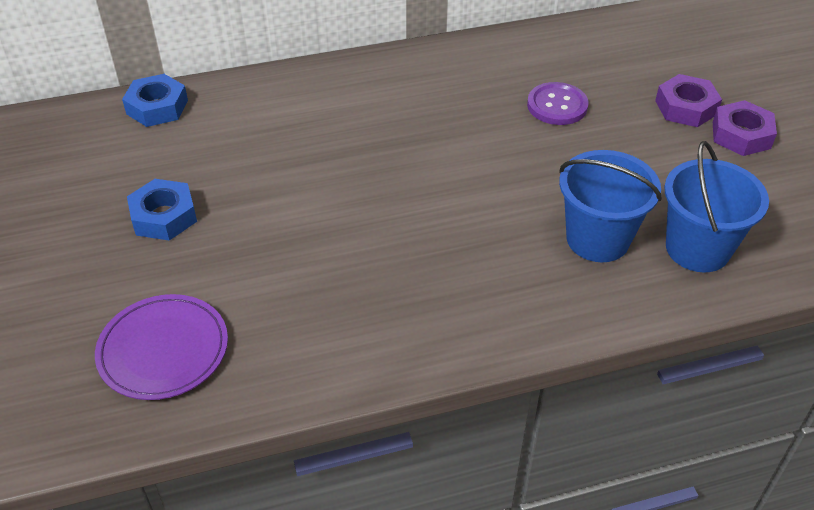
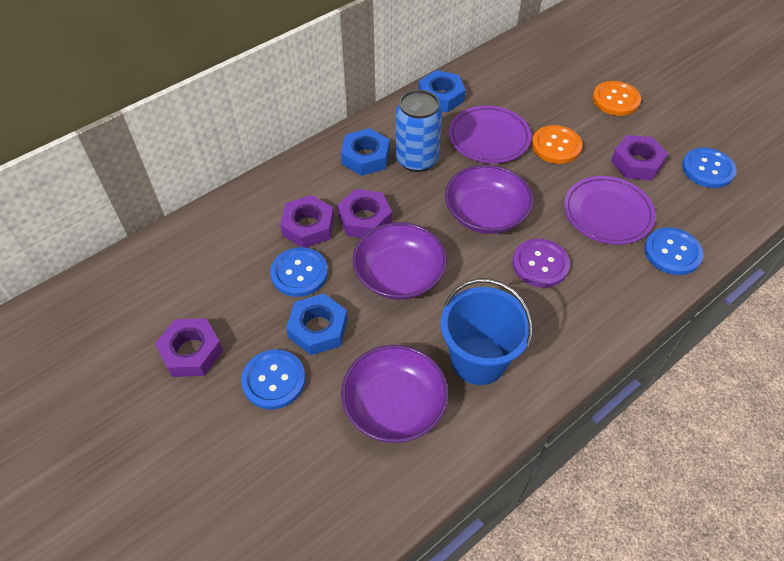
blue bucket: 2 -> 1
blue button: 0 -> 4
blue can: 0 -> 1
blue nut: 2 -> 3
orange button: 0 -> 2
purple bowl: 0 -> 3
purple nut: 2 -> 4
purple plate: 1 -> 2

